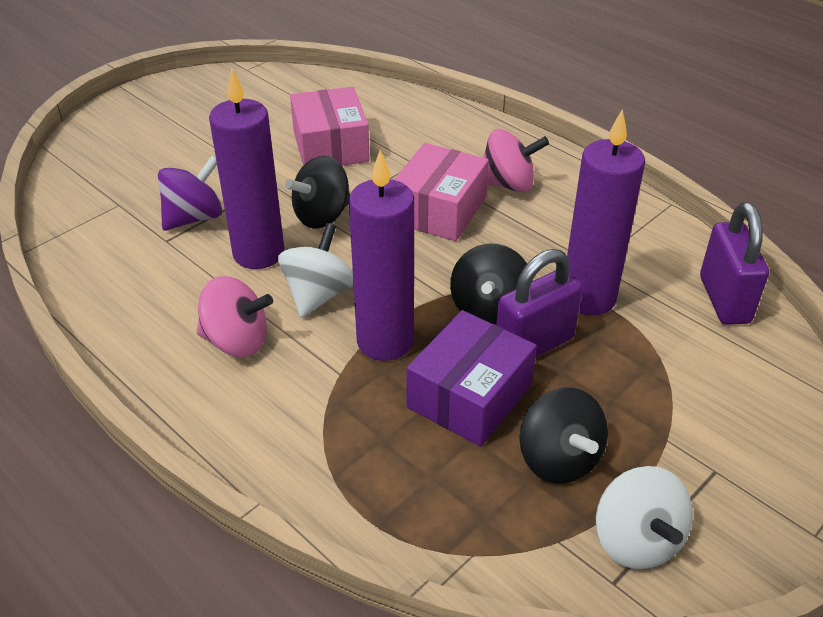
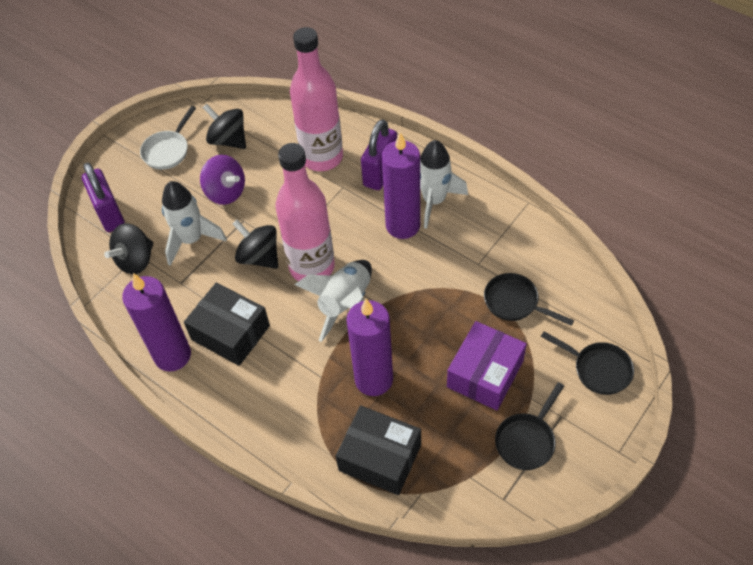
black box: 0 -> 2
black pan: 0 -> 3
pink bottle: 0 -> 2
pink box: 2 -> 0
pink spinning top: 2 -> 0
white pan: 0 -> 1
white rocket: 0 -> 3
white spinning top: 2 -> 0

